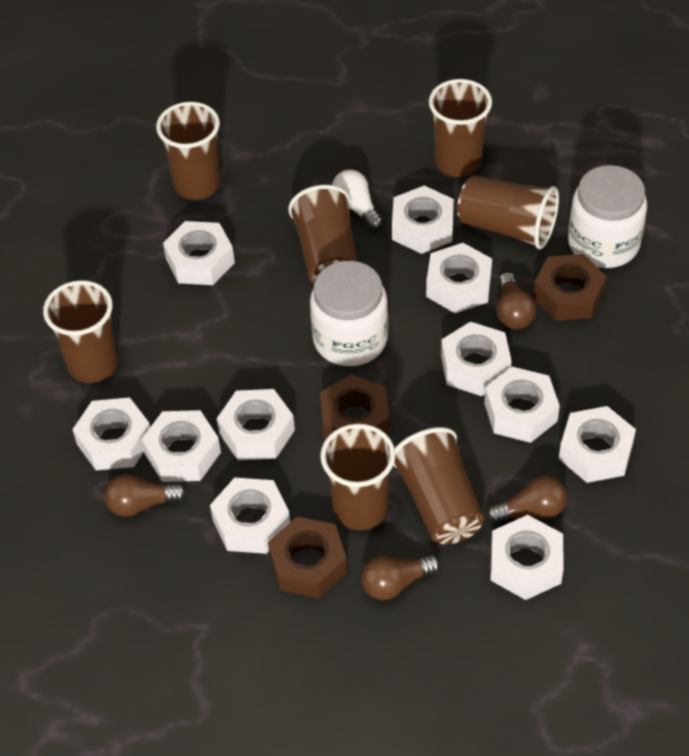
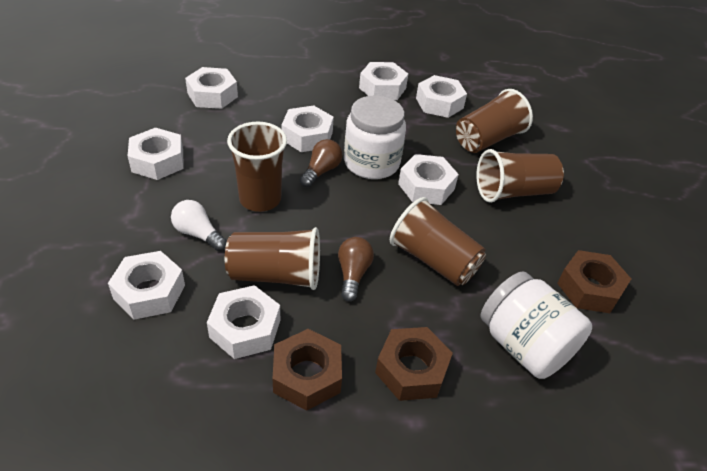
brown cup: 7 -> 5
brown light bulb: 4 -> 2
white nut: 11 -> 8

